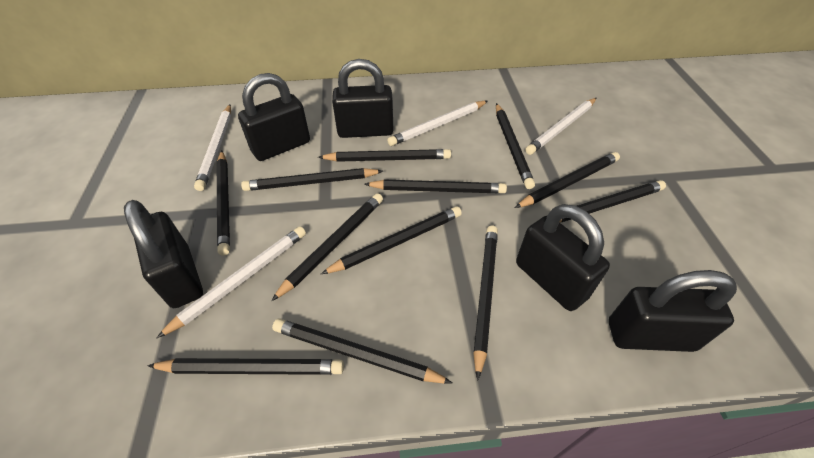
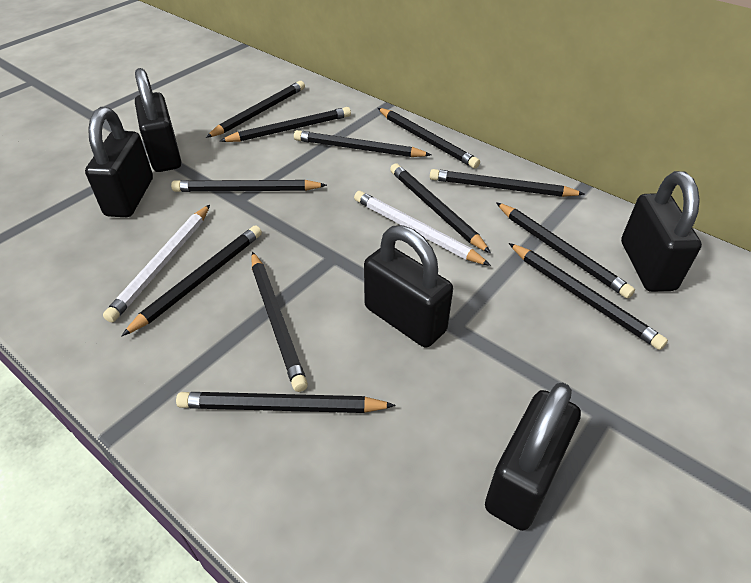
white pencil: 4 -> 2

